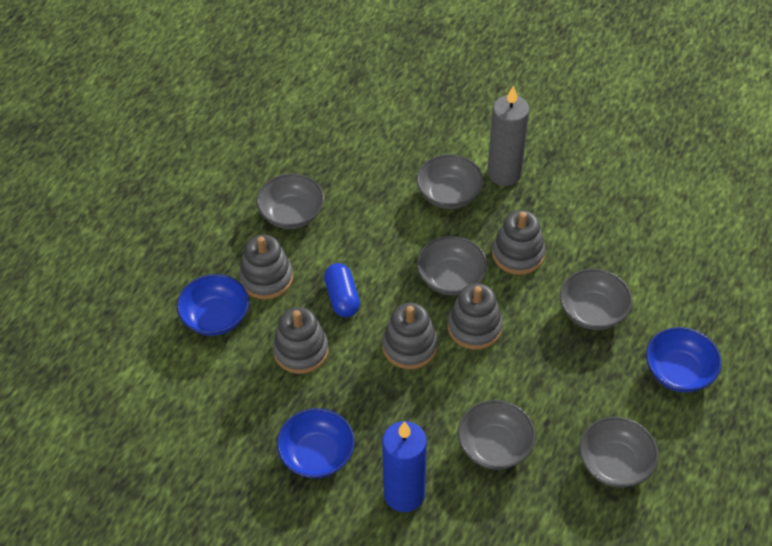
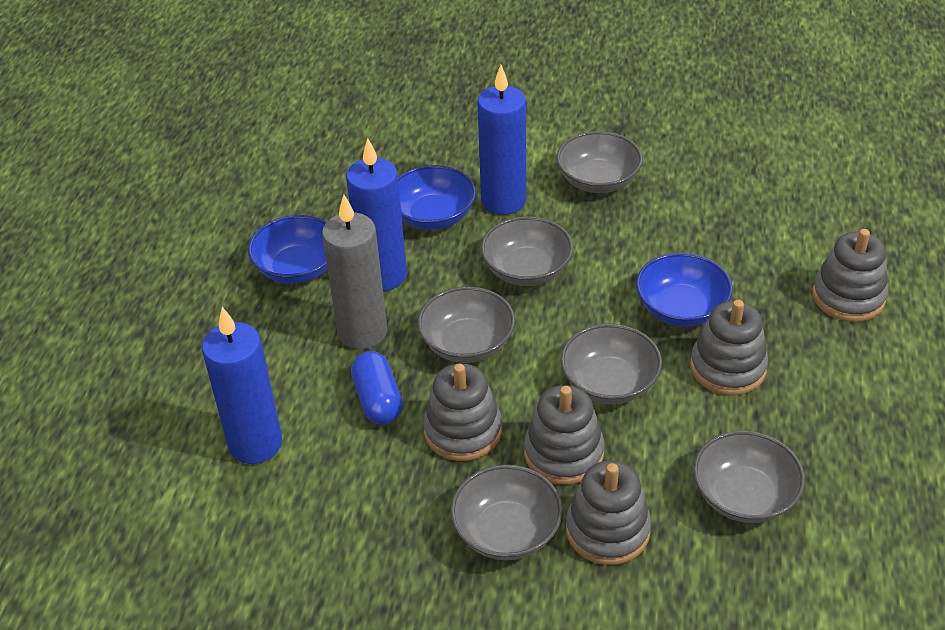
blue candle: 1 -> 3

